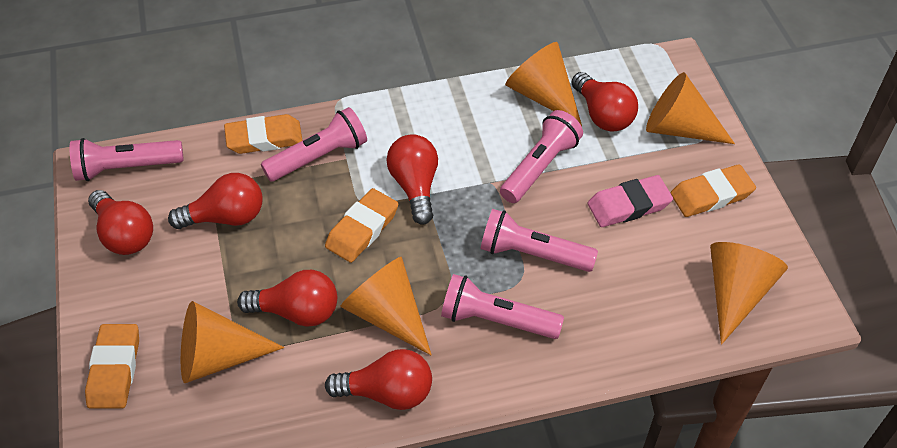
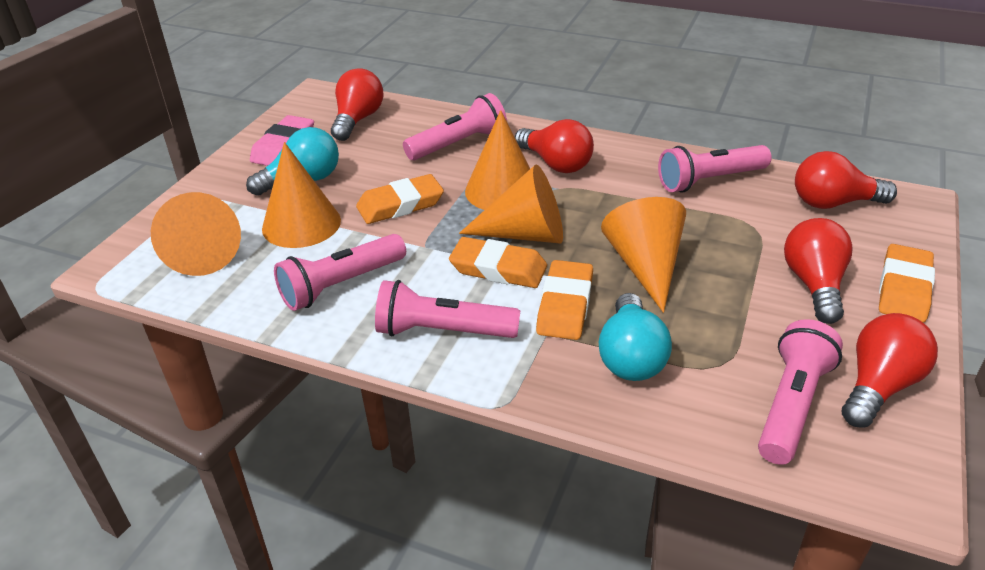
red light bulb: 6 -> 5
turquoise light bulb: 0 -> 2

